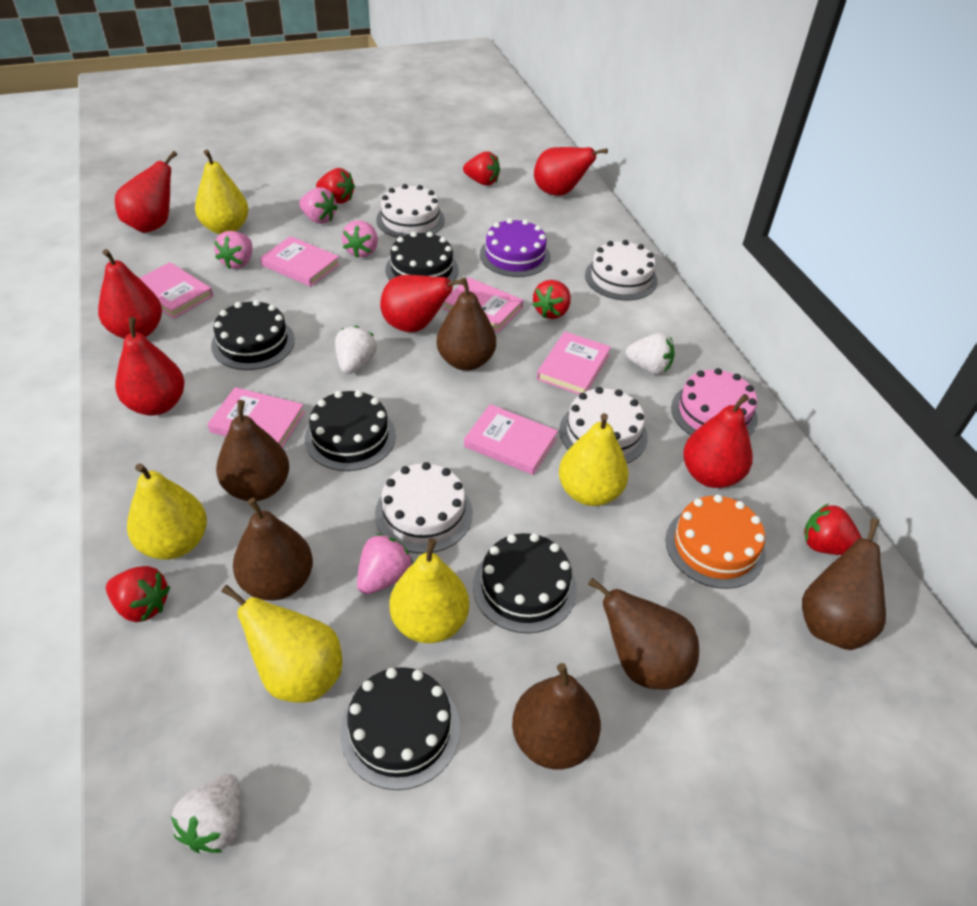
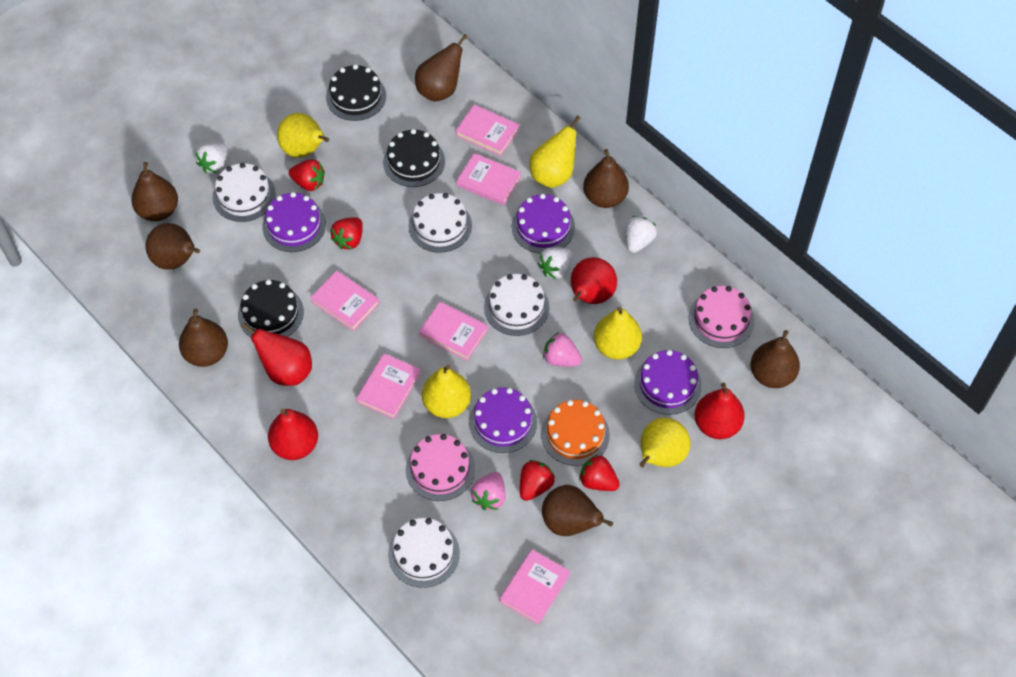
black cake: 5 -> 3
brown pear: 6 -> 7
pink cake: 1 -> 2
pink strawberry: 4 -> 2
purple cake: 1 -> 4
red pear: 6 -> 4
red strawberry: 5 -> 4

